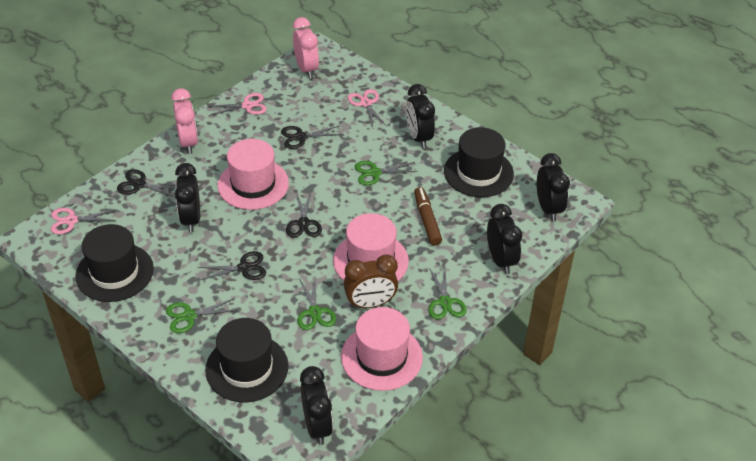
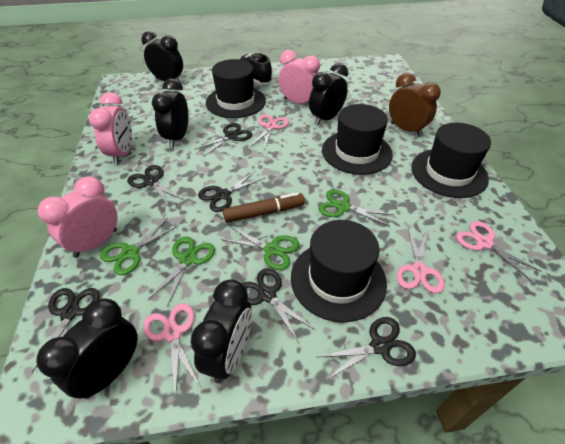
black hat: 3 -> 4
black scissors: 4 -> 6
black shoe: 0 -> 1
pink clock: 2 -> 3
pink hat: 3 -> 0
pink scissors: 3 -> 4

